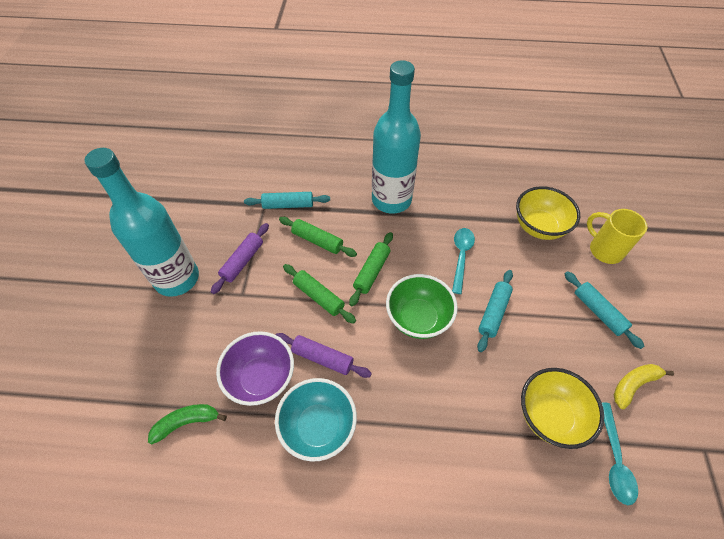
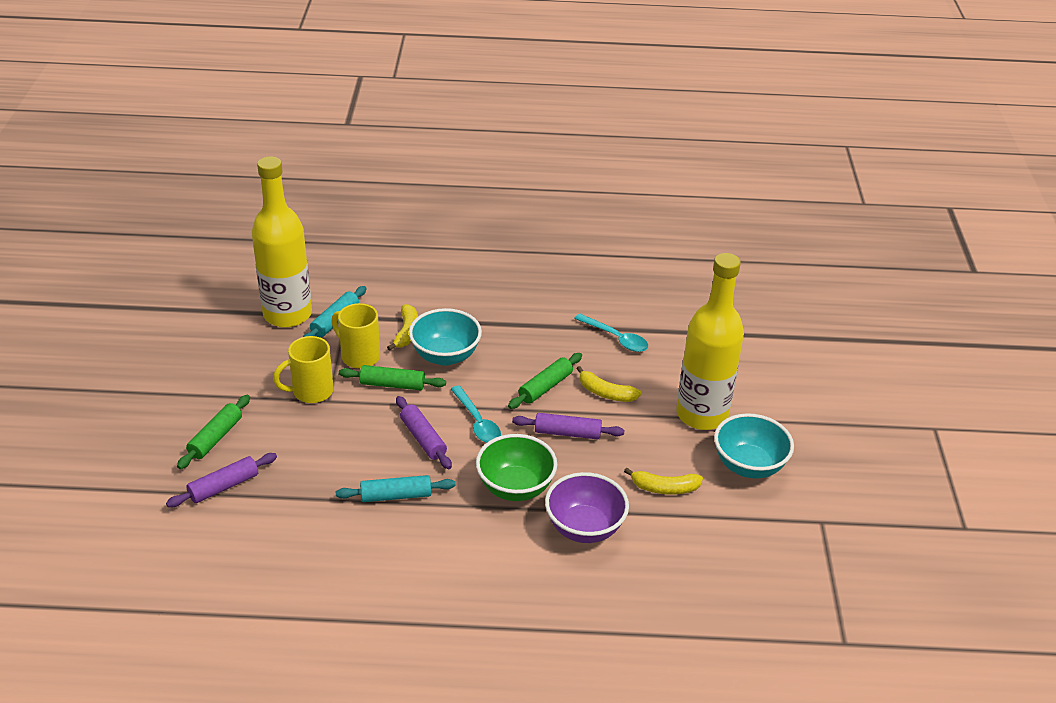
green banana: 1 -> 0
purple rolling pin: 2 -> 3
turquoise bottle: 2 -> 0
turquoise bowl: 1 -> 2
turquoise rolling pin: 3 -> 2
yellow banana: 1 -> 3
yellow bottle: 0 -> 2
yellow bowl: 2 -> 0
yellow mug: 1 -> 2

